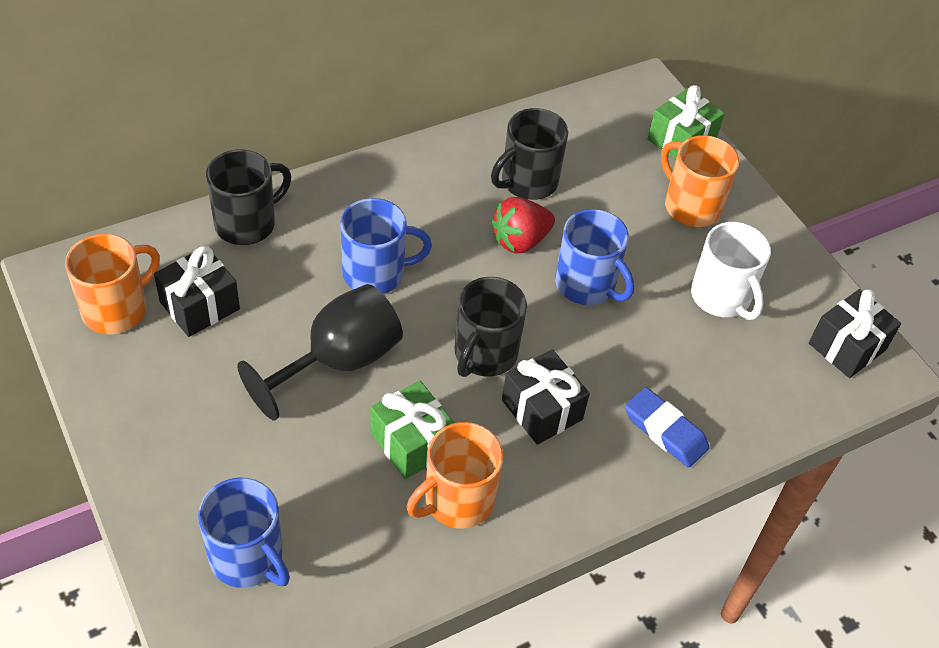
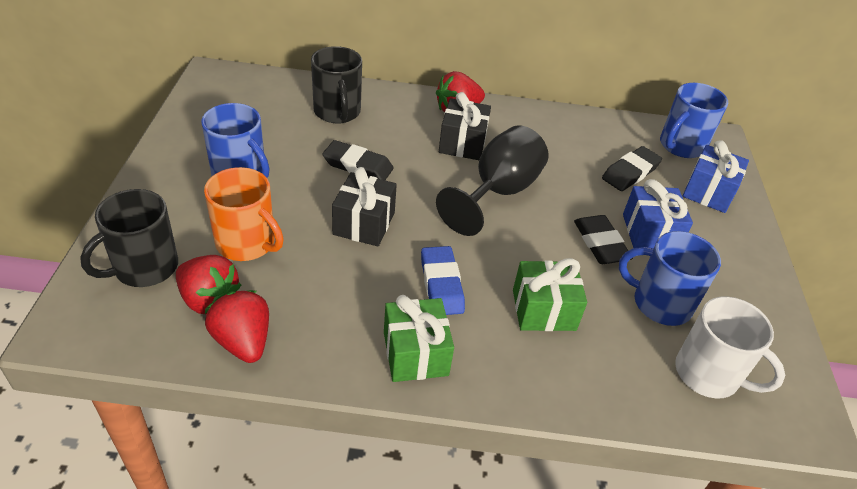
black eraser: 0 -> 3
black gift: 3 -> 2
black mug: 3 -> 2
blue gift: 0 -> 2
orange mug: 3 -> 1
red strawberry: 1 -> 3

